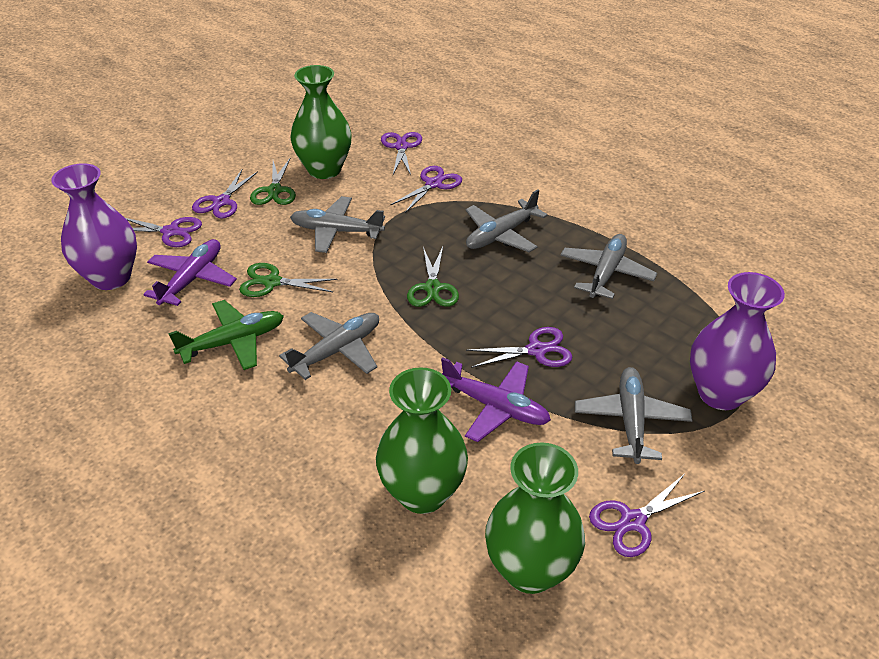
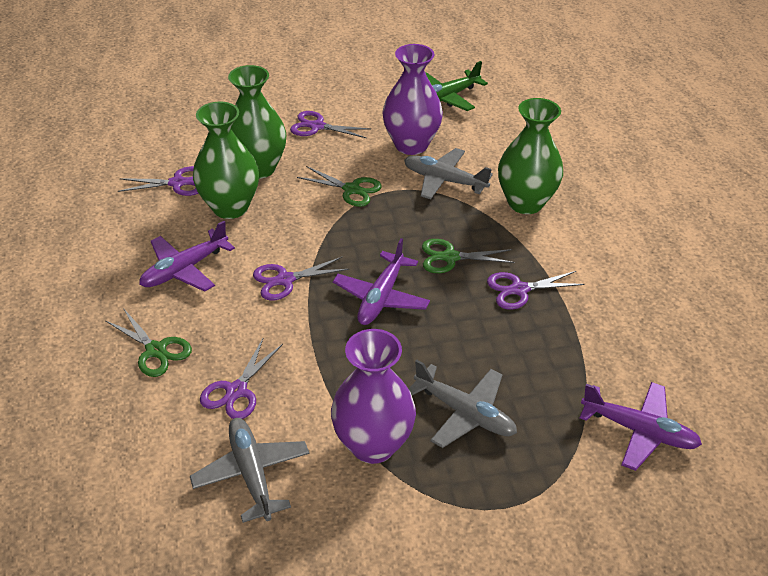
grey plane: 5 -> 3
purple plane: 2 -> 3
purple scissors: 6 -> 5

